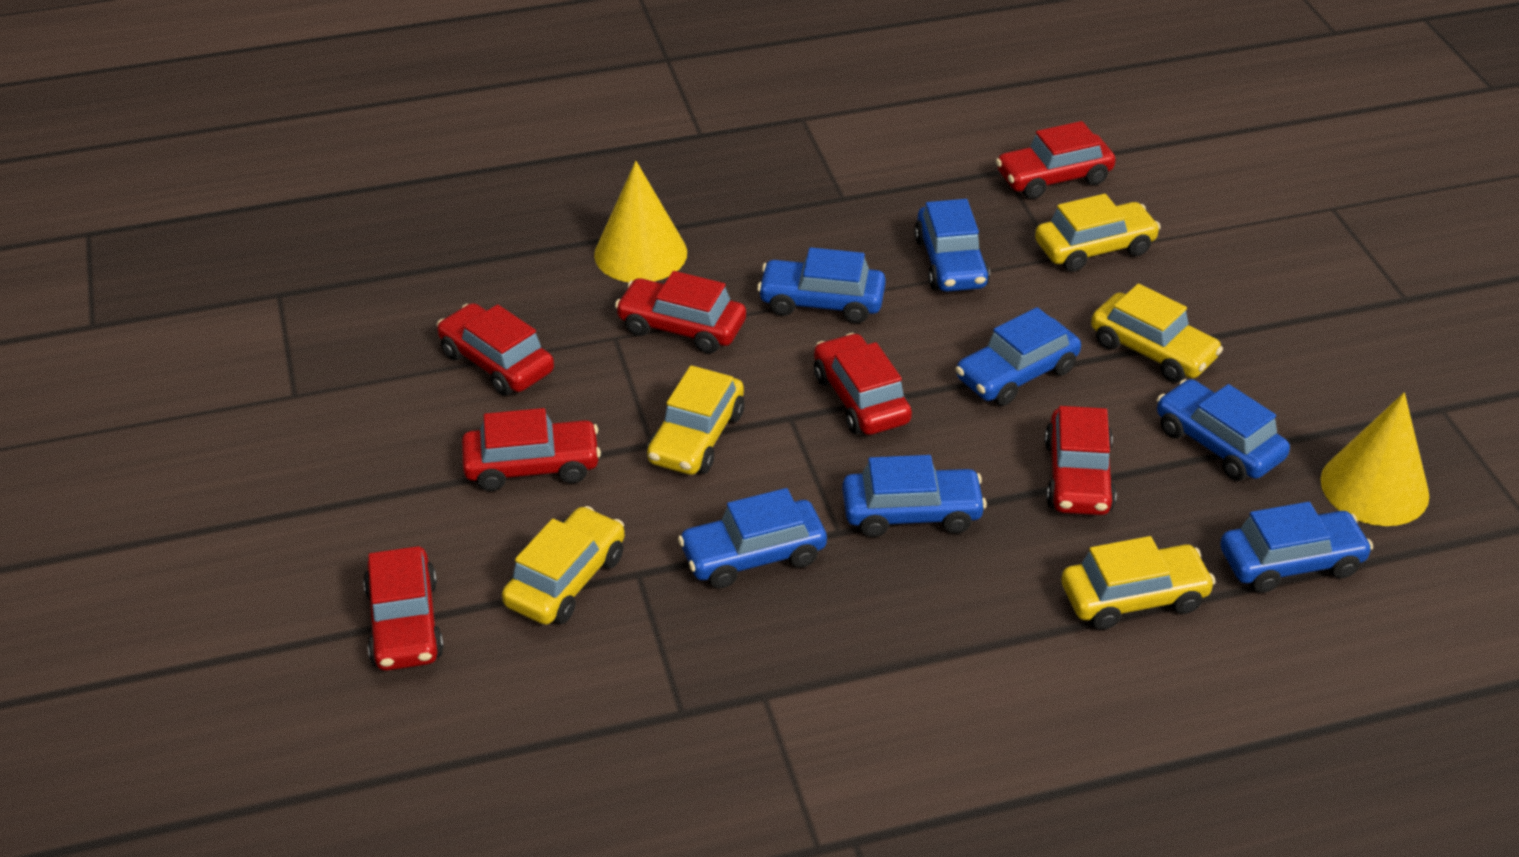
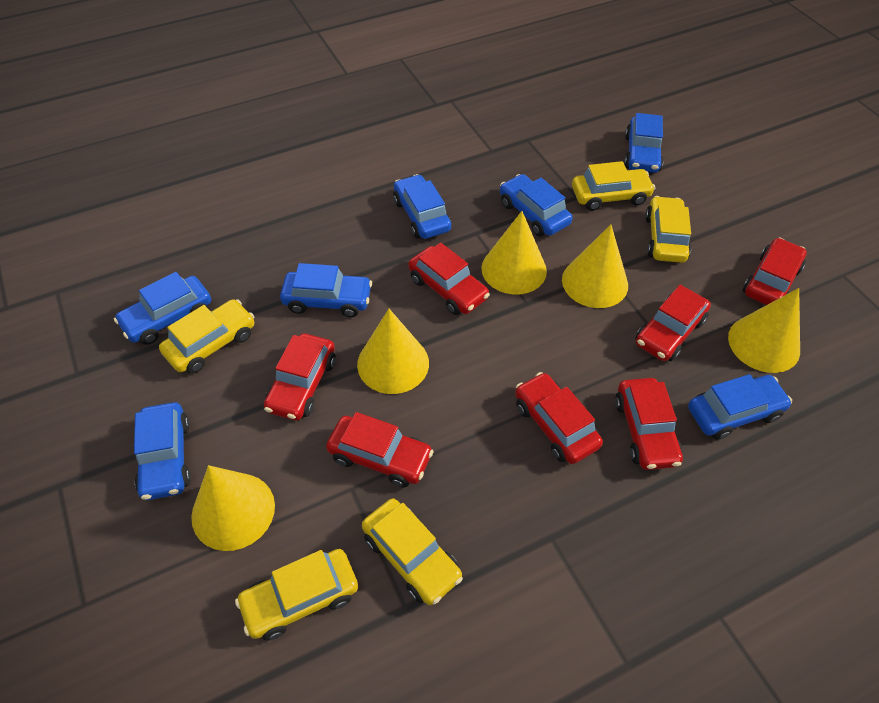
yellow cone: 2 -> 5

